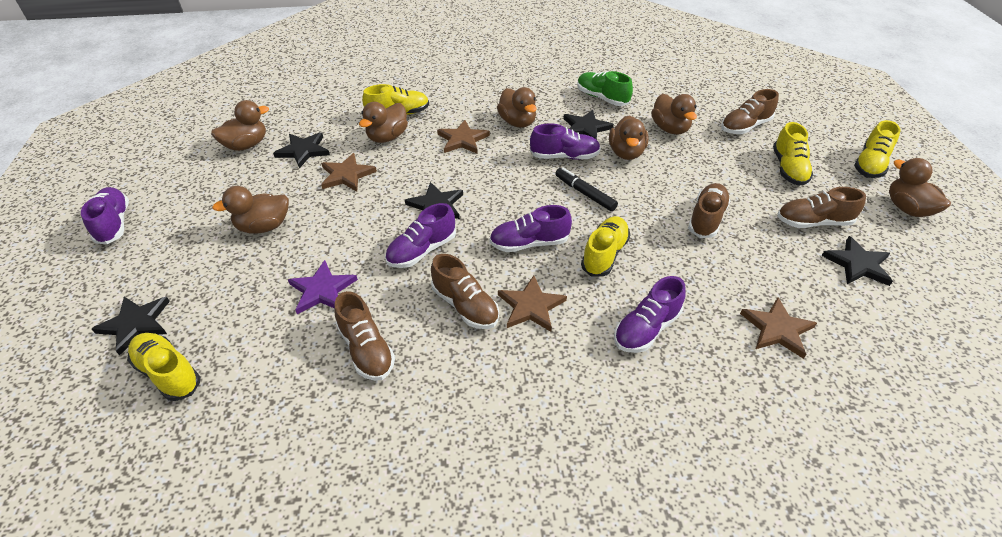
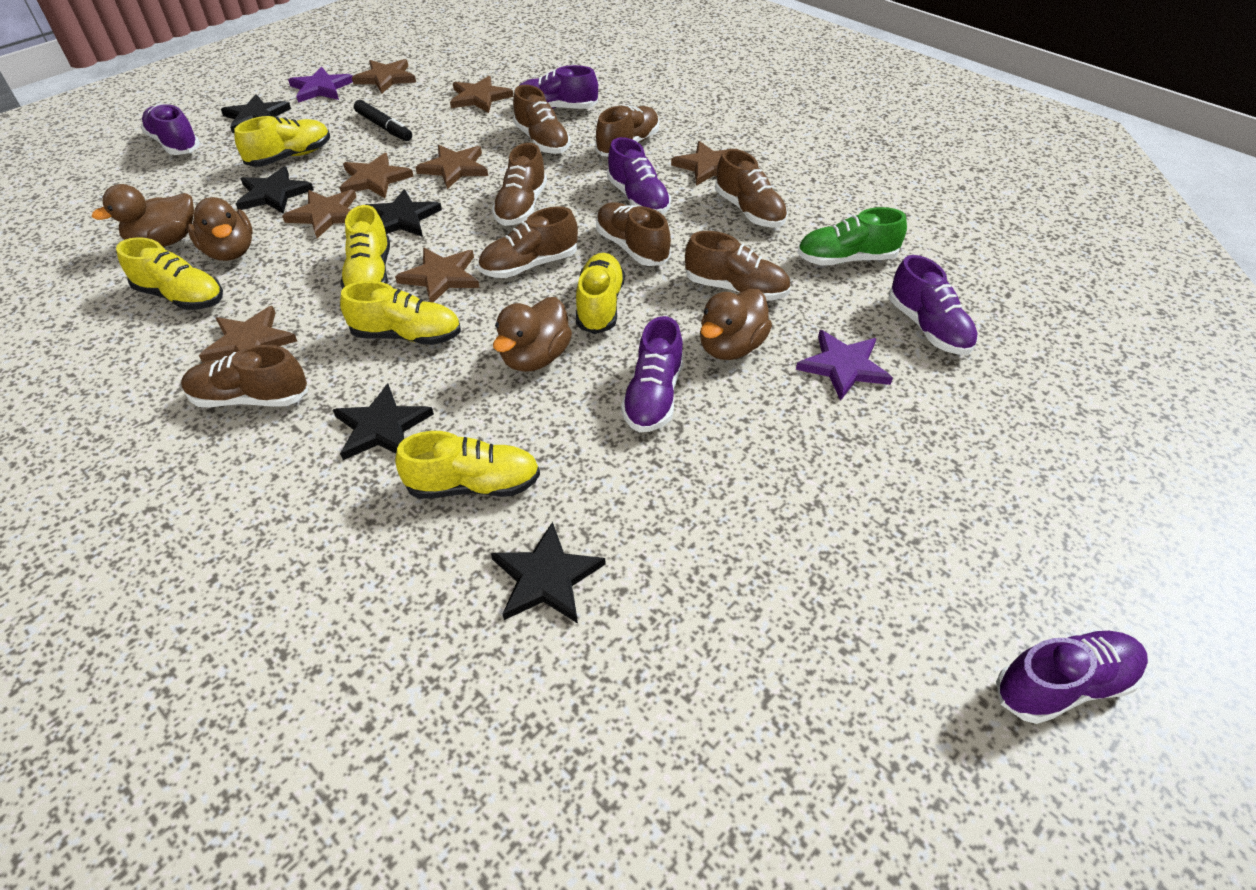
brown duck: 7 -> 4
brown shoe: 5 -> 8
brown star: 4 -> 8
purple shoe: 5 -> 6
purple star: 1 -> 2
yellow shoe: 5 -> 6

